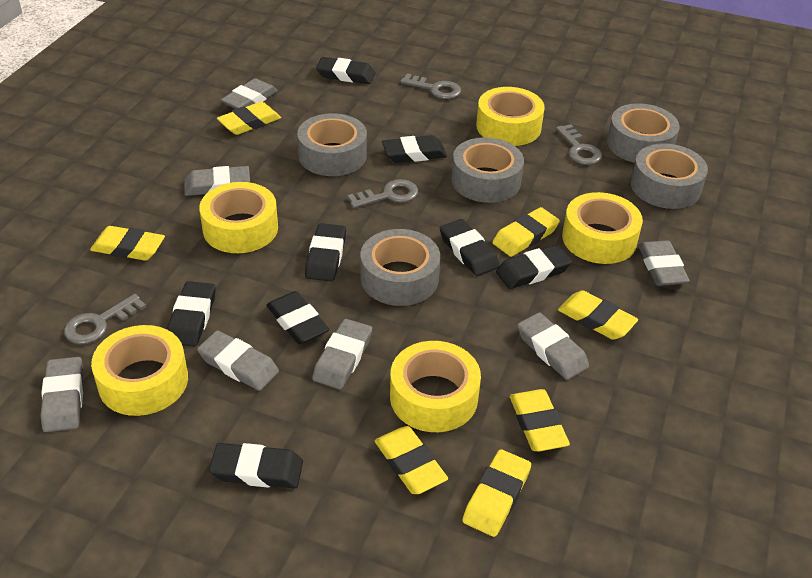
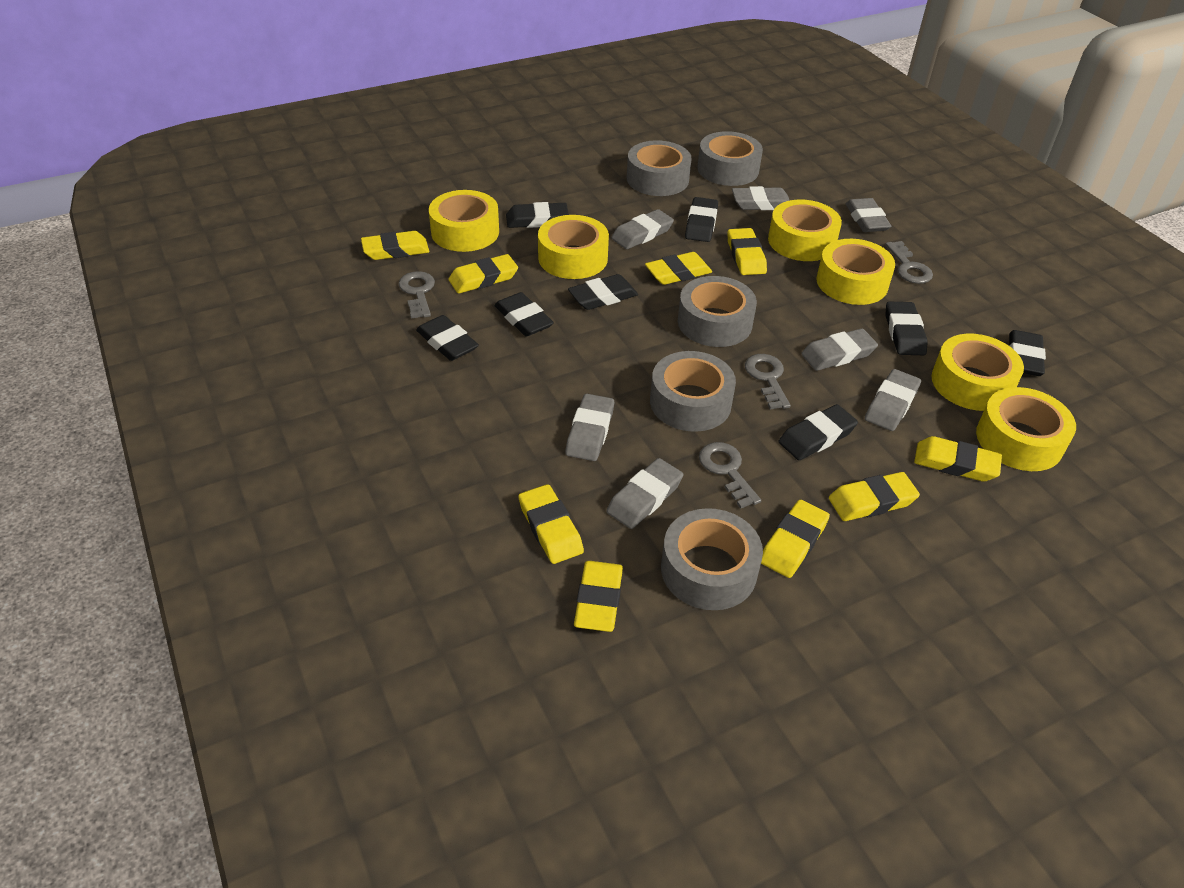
yellow eraser: 7 -> 9
yellow tape: 5 -> 6

